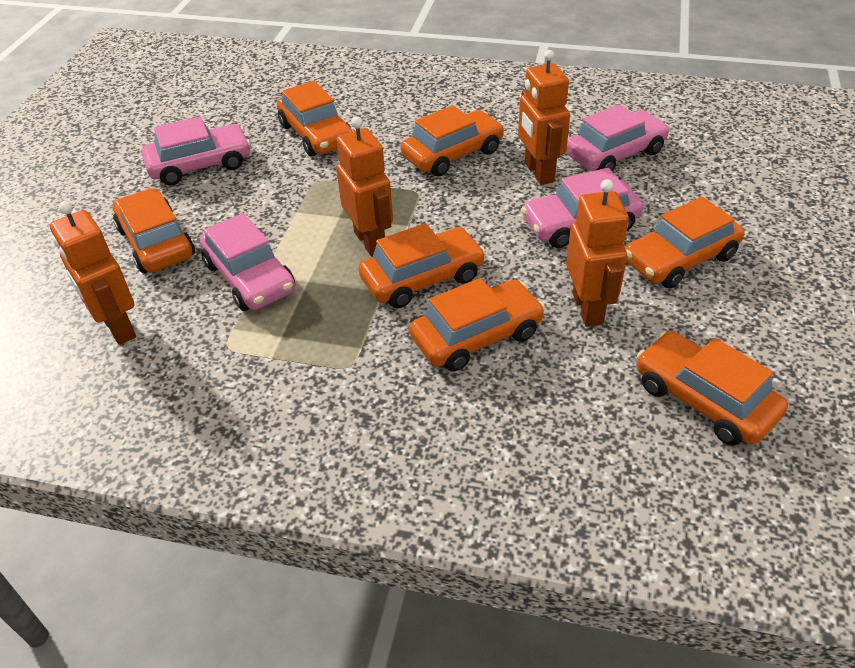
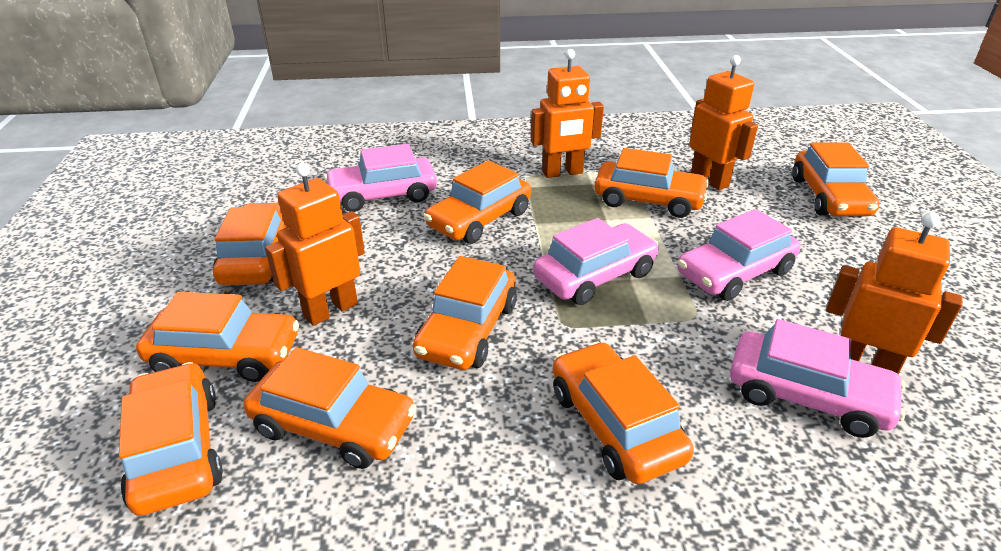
orange car: 7 -> 9

